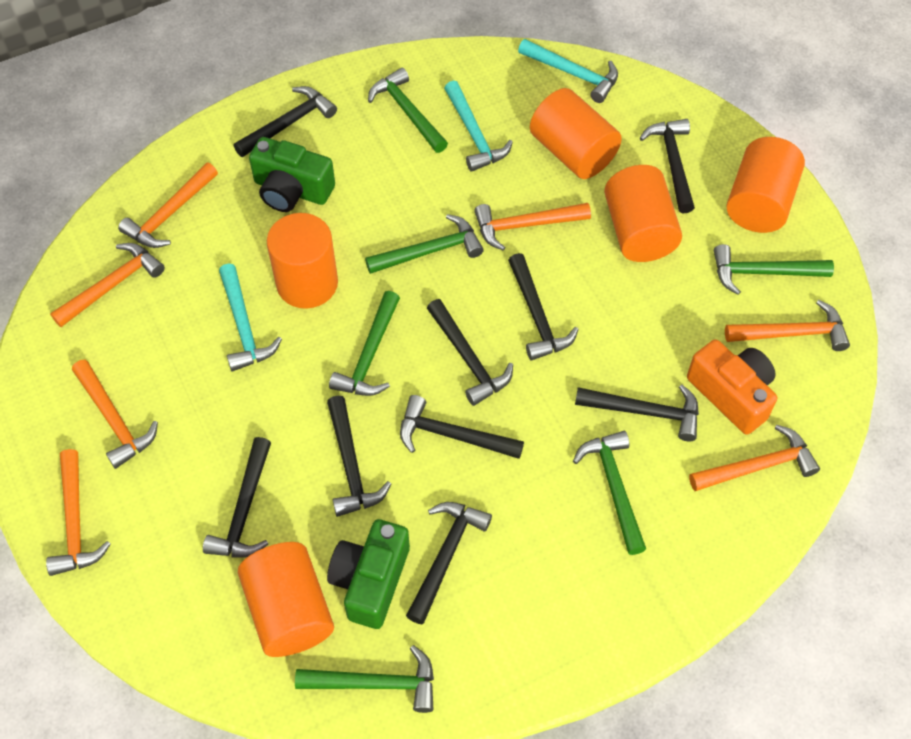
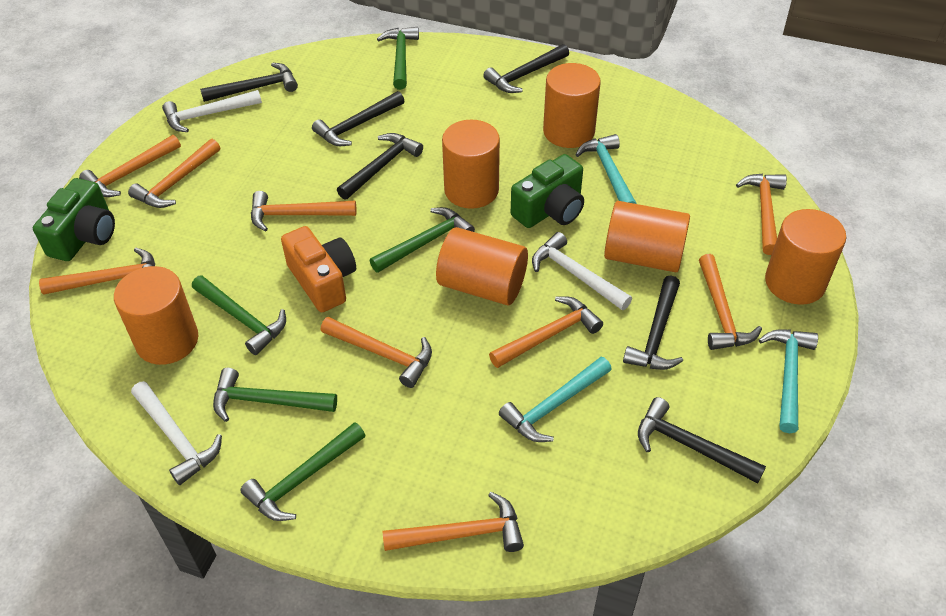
black hammer: 9 -> 6
green hammer: 6 -> 5
orange cylinder: 5 -> 6
orange hammer: 7 -> 9
white hammer: 0 -> 3

